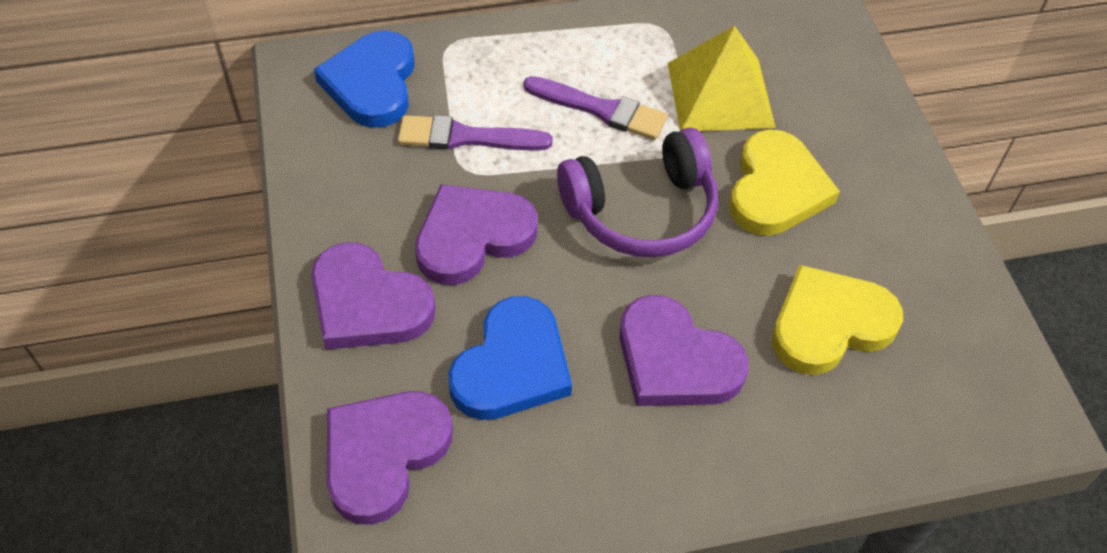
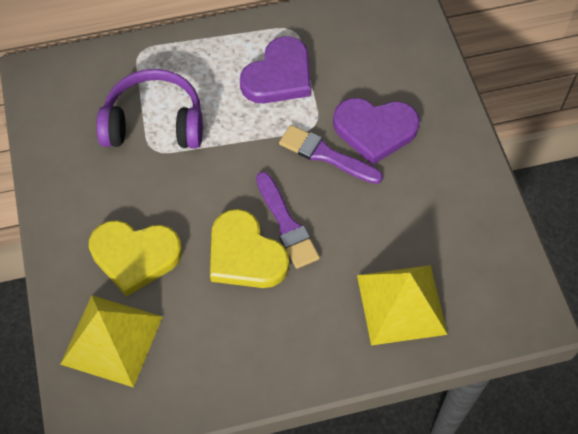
blue heart: 2 -> 0
purple heart: 4 -> 2
yellow pyramid: 1 -> 2

